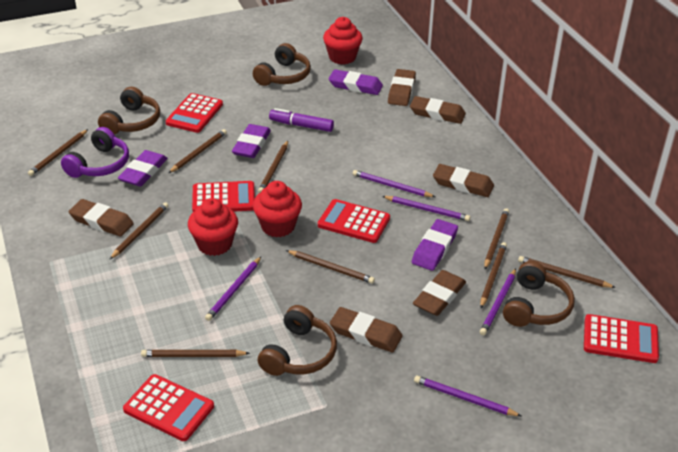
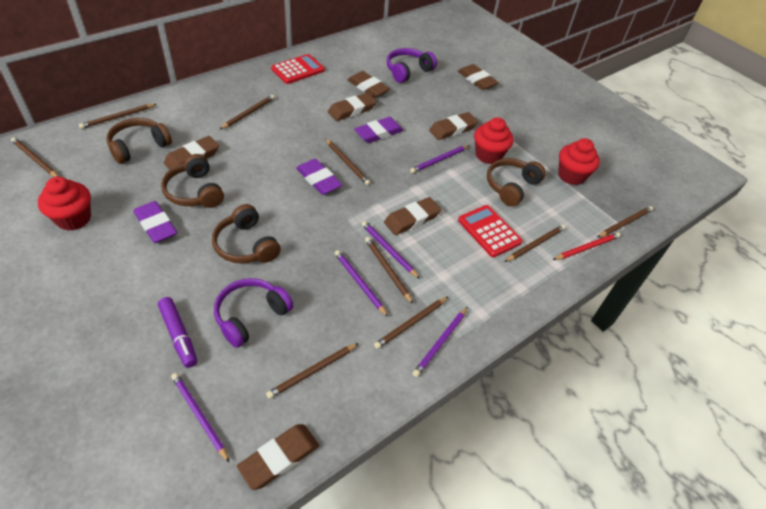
brown eraser: 6 -> 7
purple eraser: 4 -> 3
purple headphones: 1 -> 2
red calculator: 5 -> 2
red pencil: 0 -> 1

